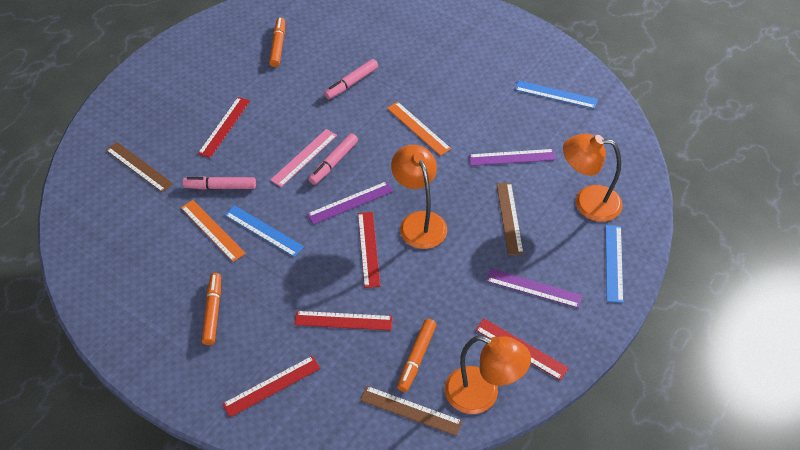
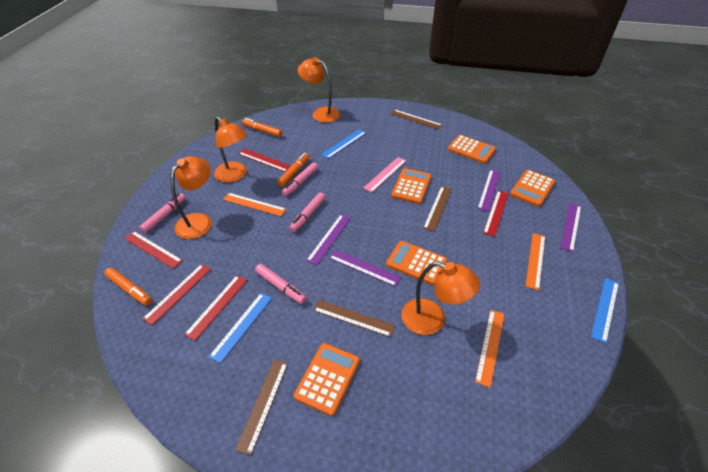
brown ruler: 3 -> 4
orange calculator: 0 -> 5
orange lamp: 3 -> 4
orange ruler: 2 -> 3
pink marker: 3 -> 4
purple ruler: 3 -> 4

